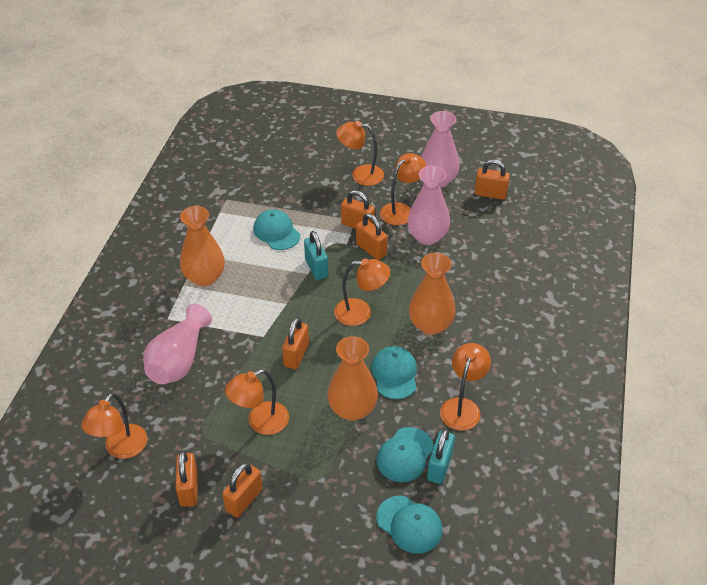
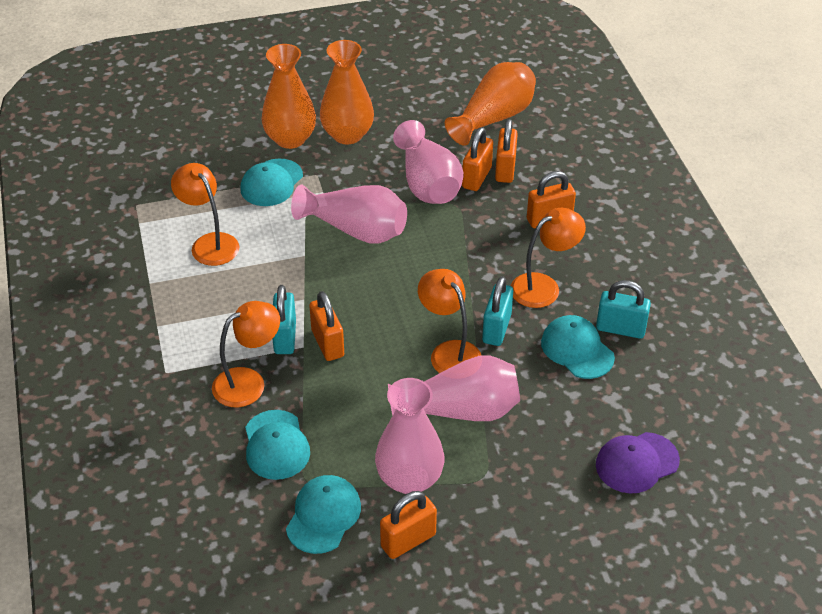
orange lamp: 6 -> 4
orange padlock: 6 -> 5
pink vase: 3 -> 4
purple cap: 0 -> 1
turquoise padlock: 2 -> 3

